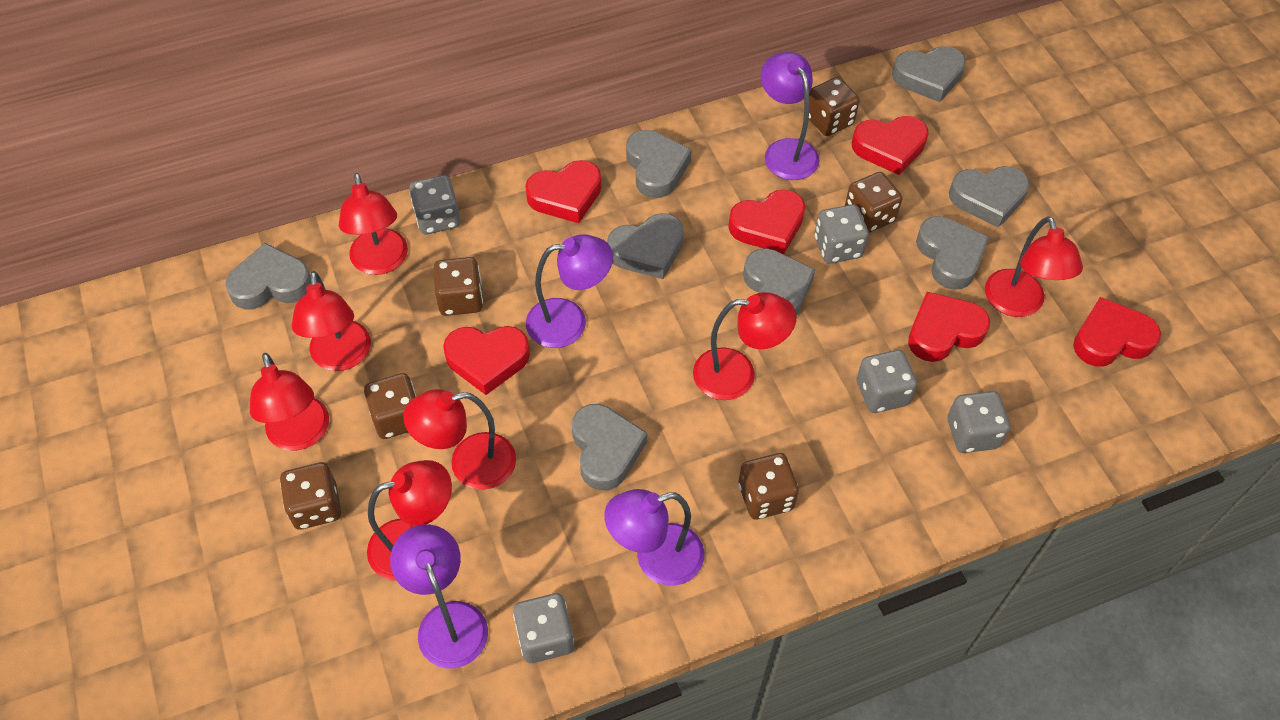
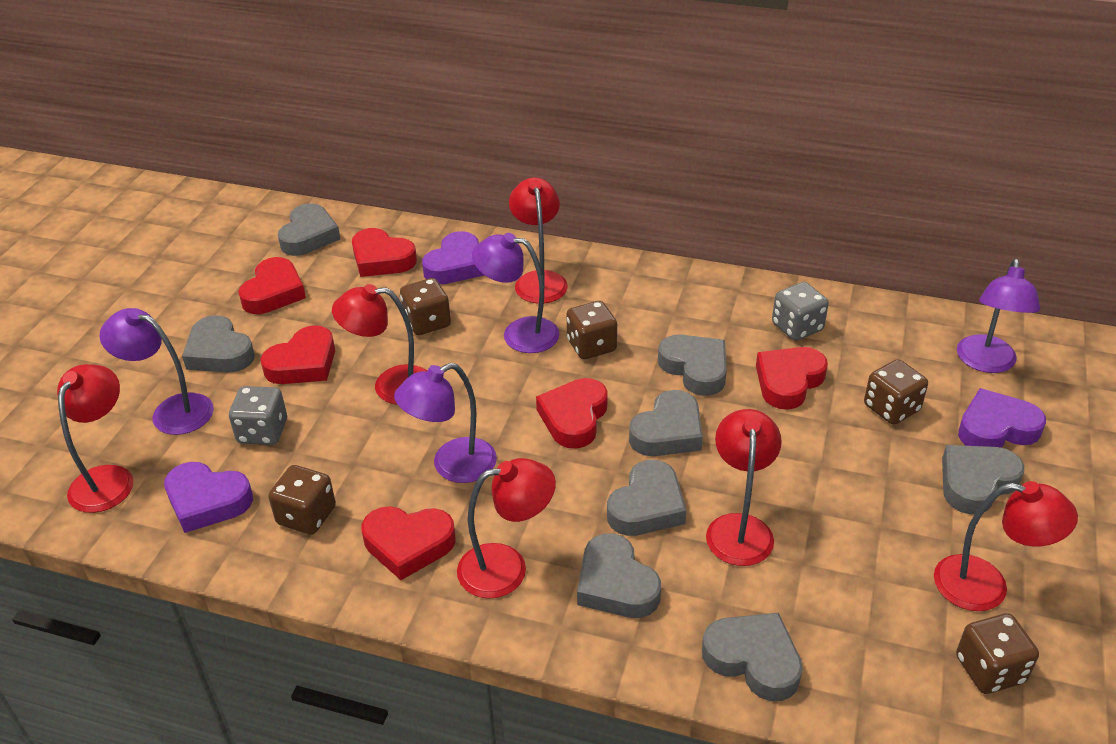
brown dice: 6 -> 5
grey dice: 5 -> 2
purple heart: 0 -> 3
red lamp: 7 -> 6

